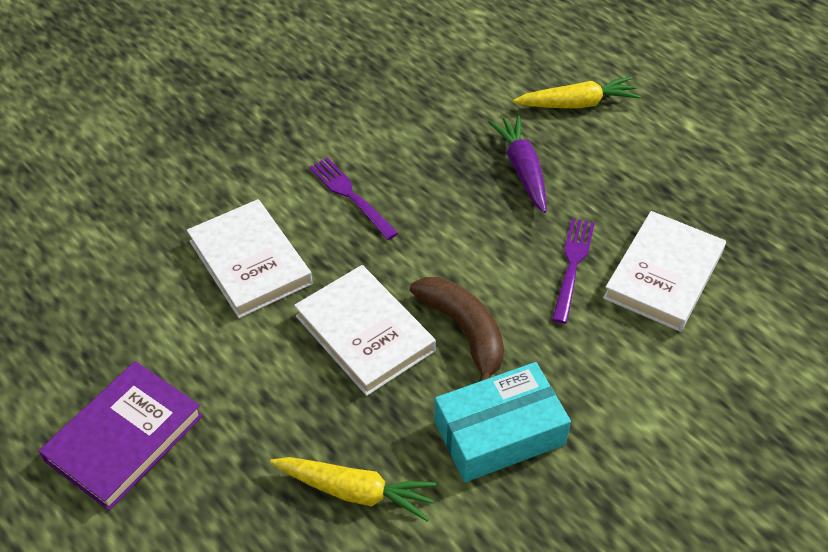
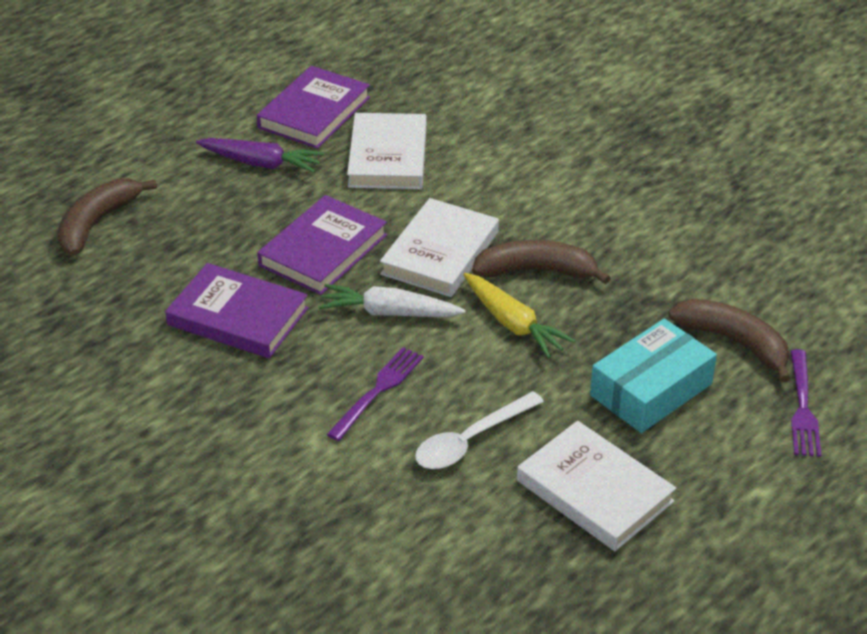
brown banana: 1 -> 3
purple book: 1 -> 3
white carrot: 0 -> 1
white spoon: 0 -> 1
yellow carrot: 2 -> 1

